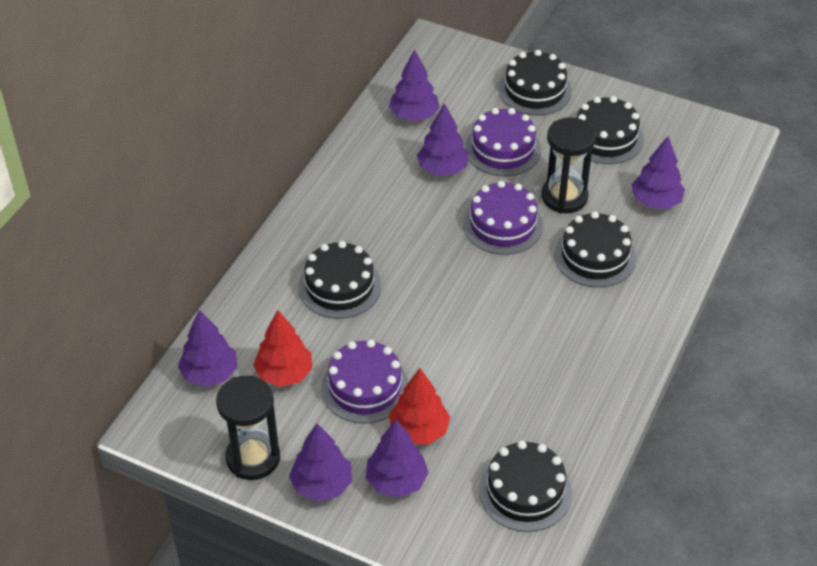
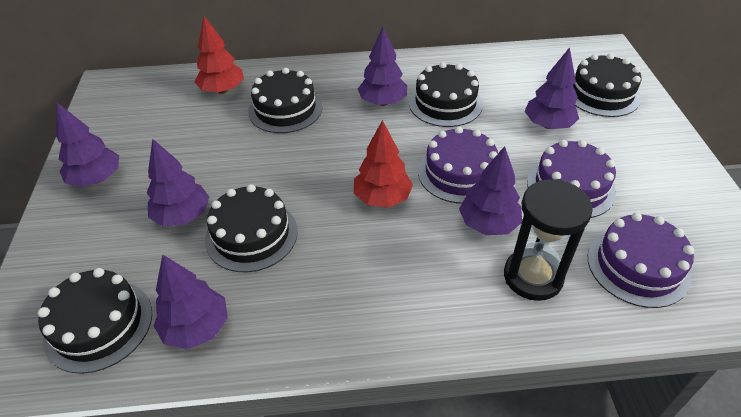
black hourglass: 2 -> 1

